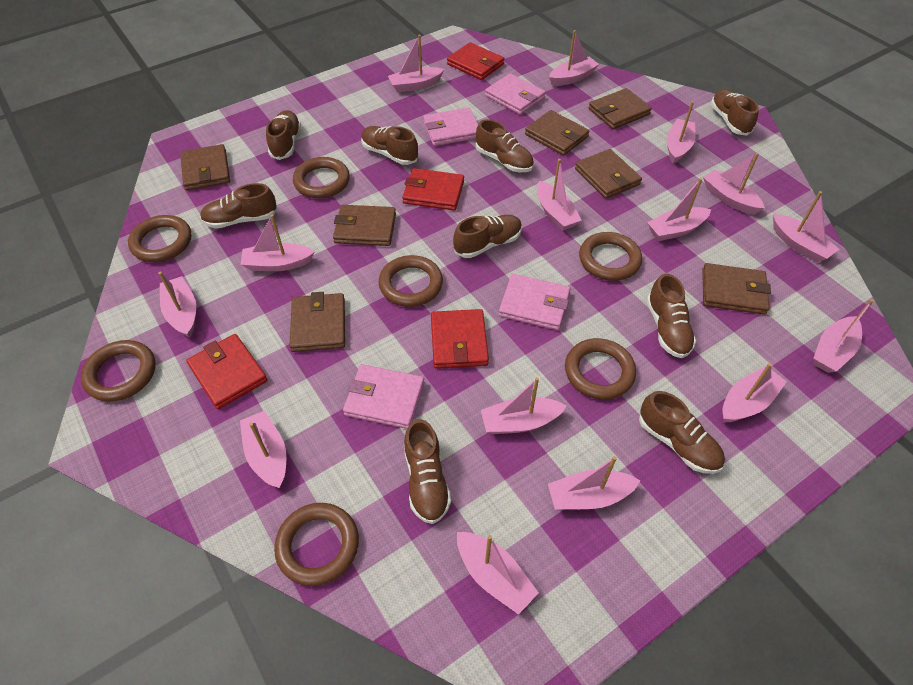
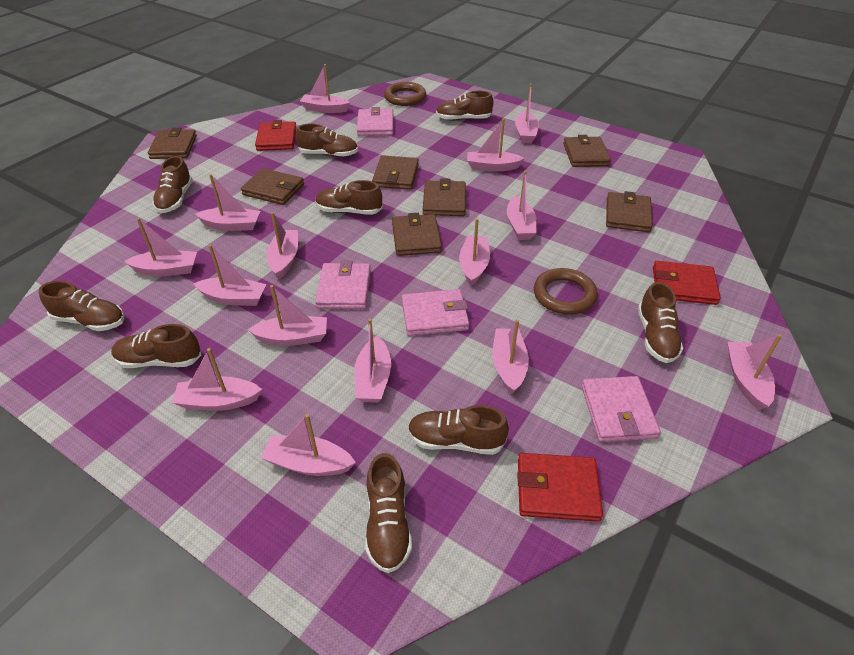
brown ring: 7 -> 2
red wallet: 4 -> 3

